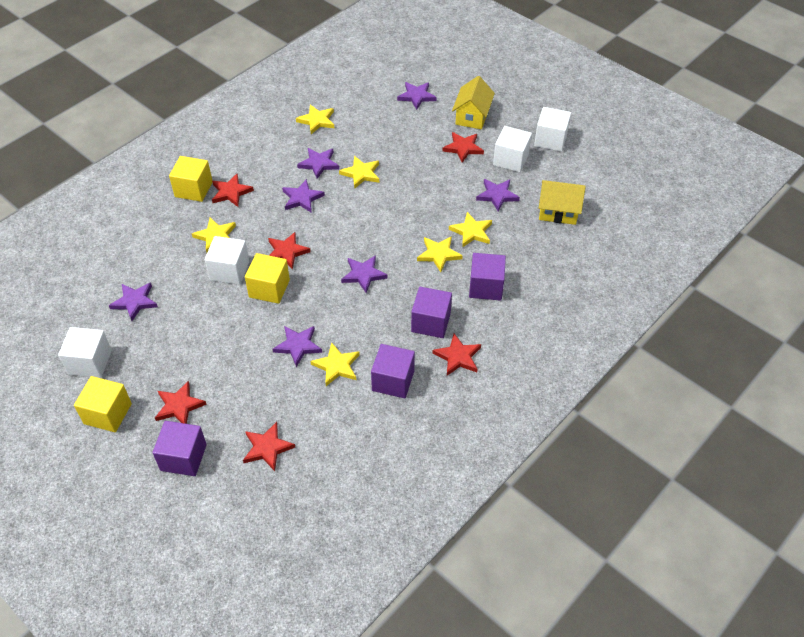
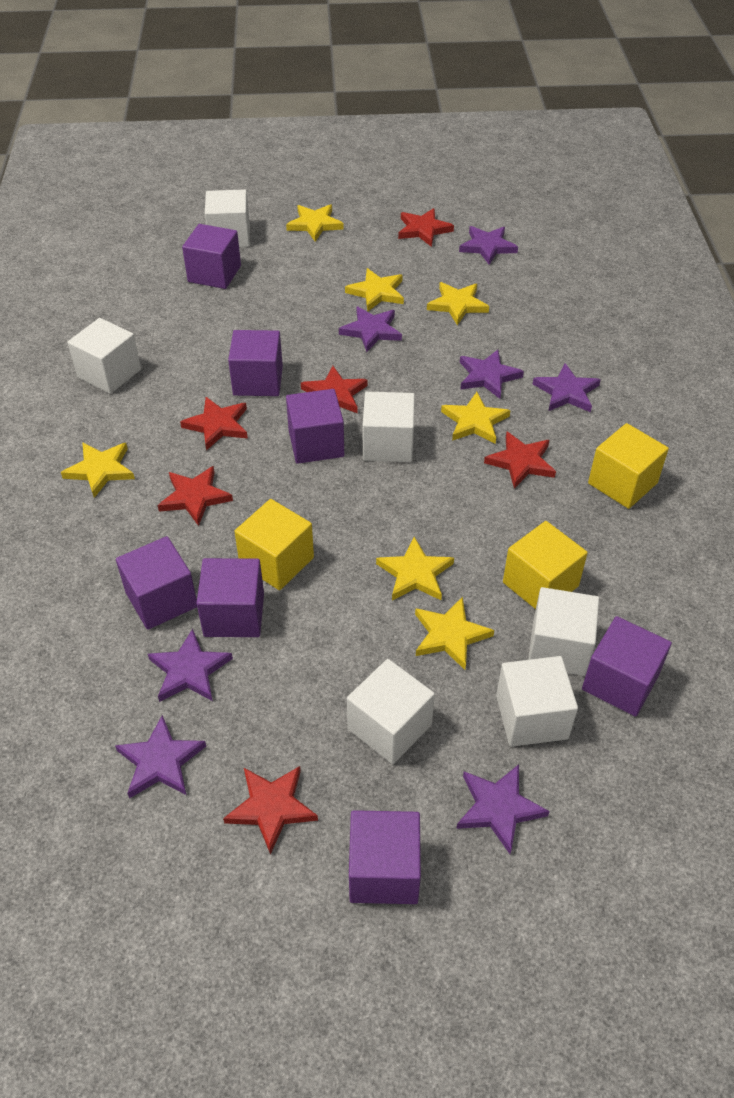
purple cube: 4 -> 7
white cube: 4 -> 6
yellow house: 2 -> 0
yellow star: 6 -> 7

